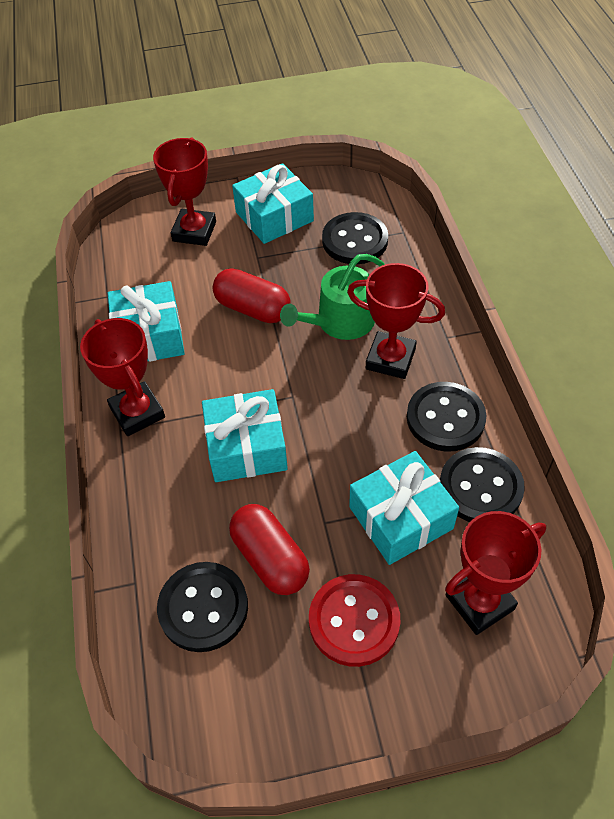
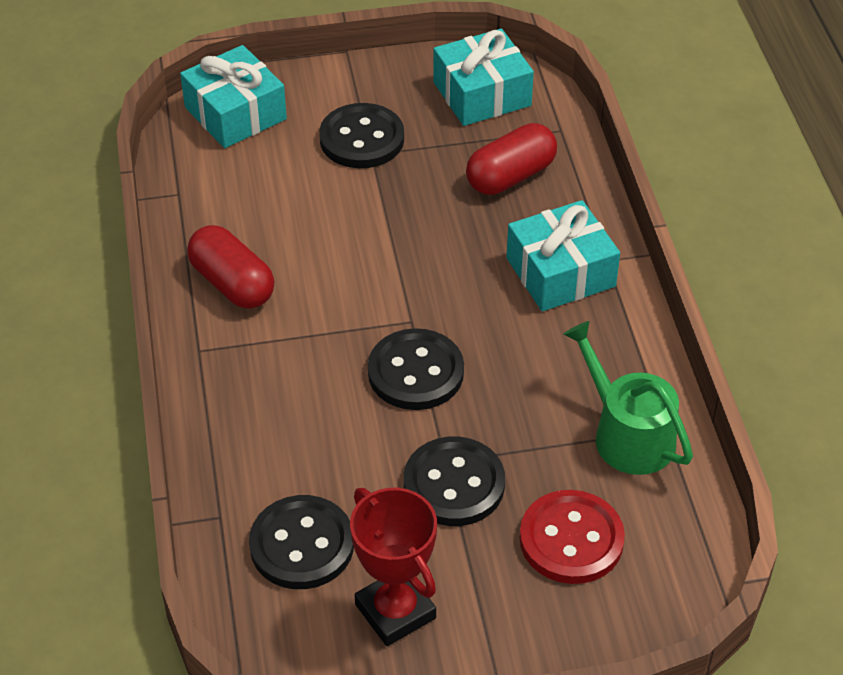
red trophy: 4 -> 1
turquoise gift: 4 -> 3

